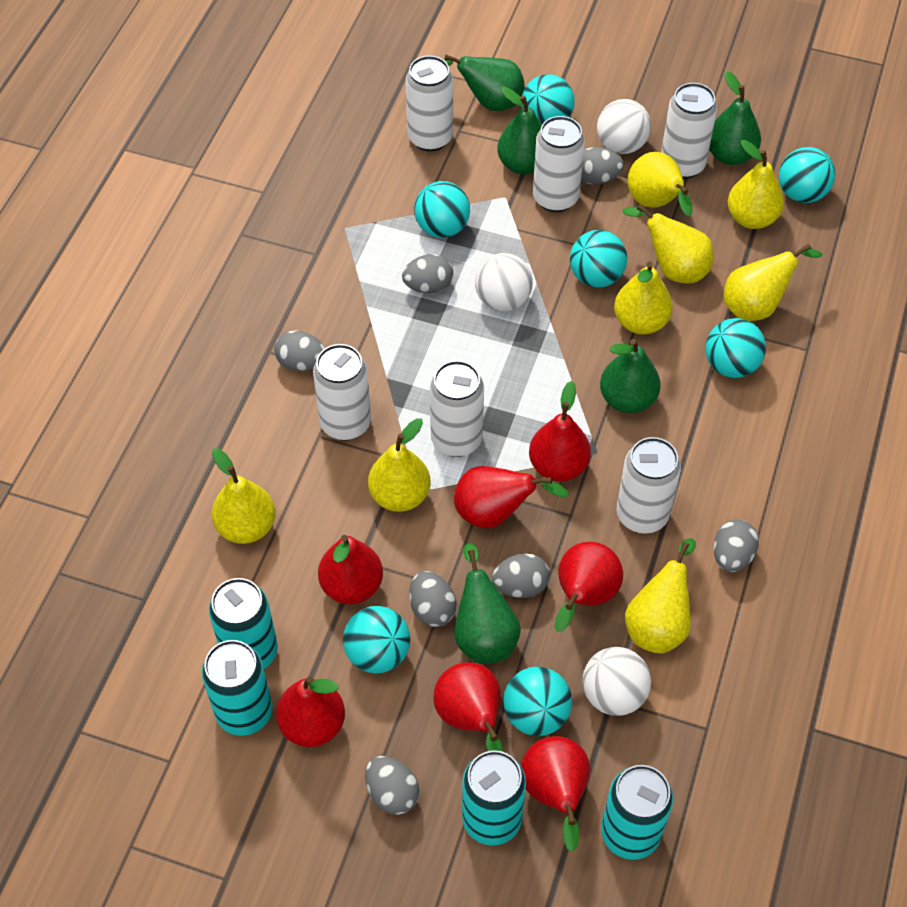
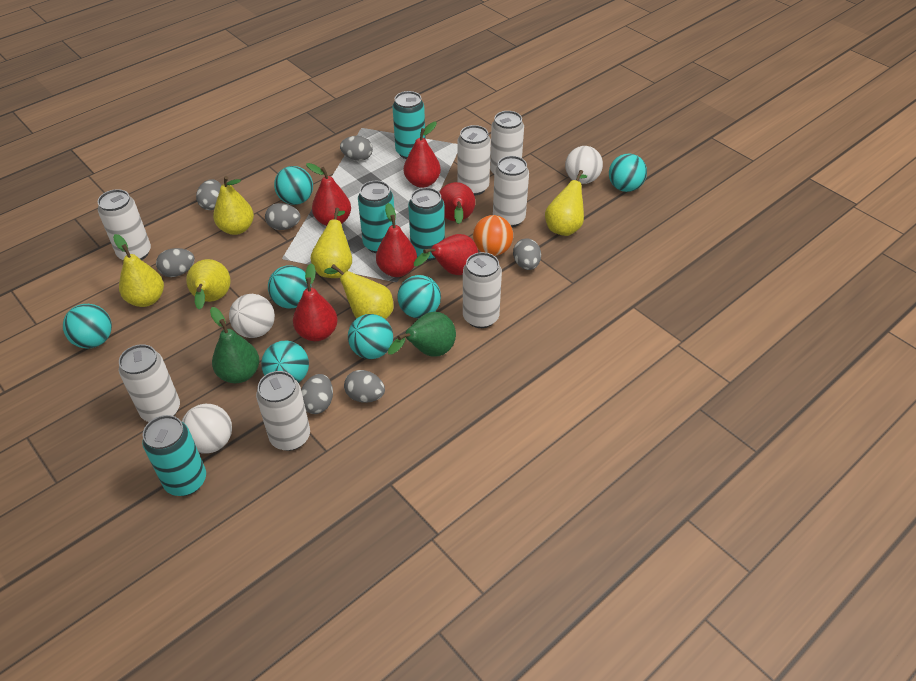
green pear: 5 -> 2
orange ball: 0 -> 1
red pear: 7 -> 6
white can: 6 -> 7
yellow pear: 8 -> 6

